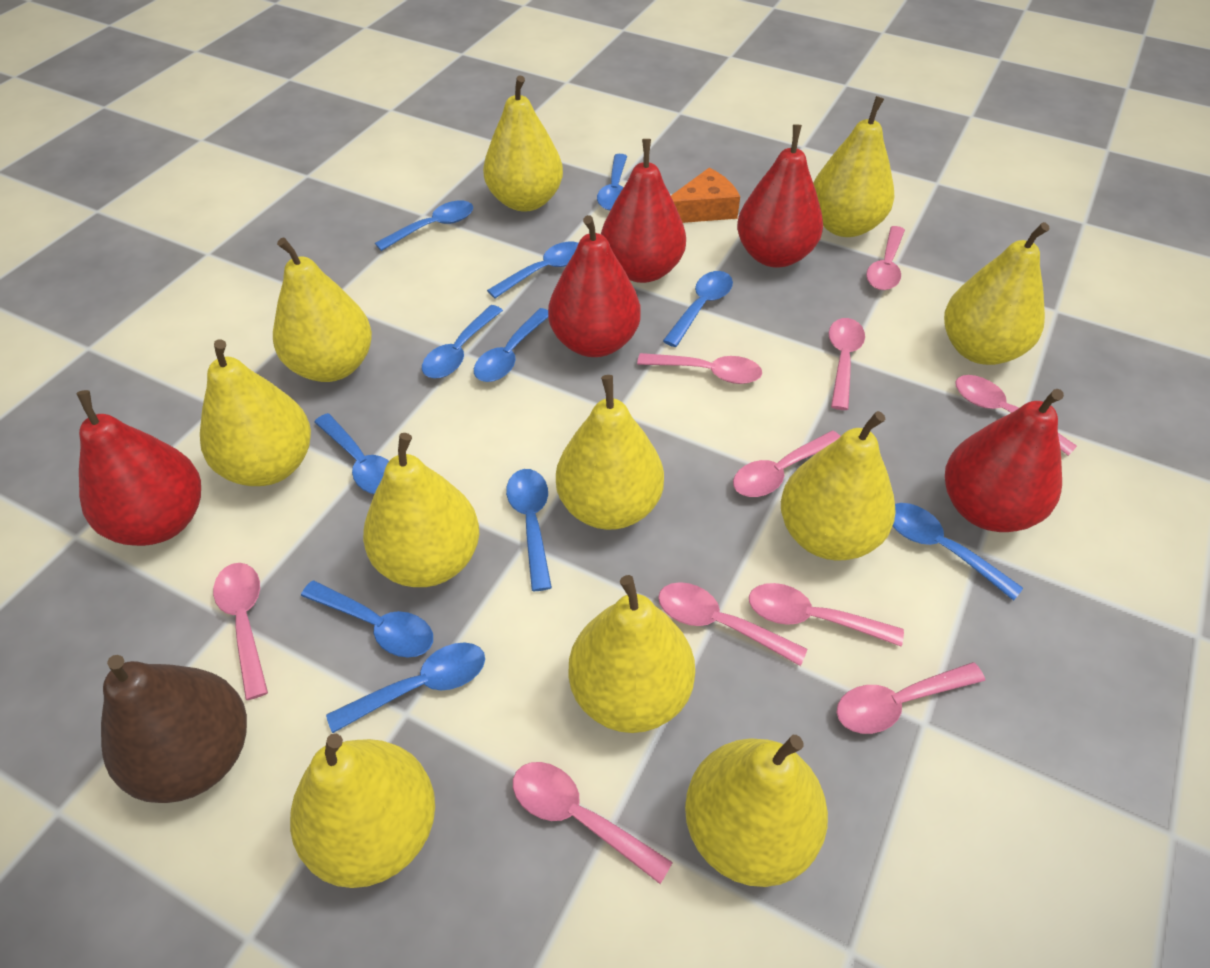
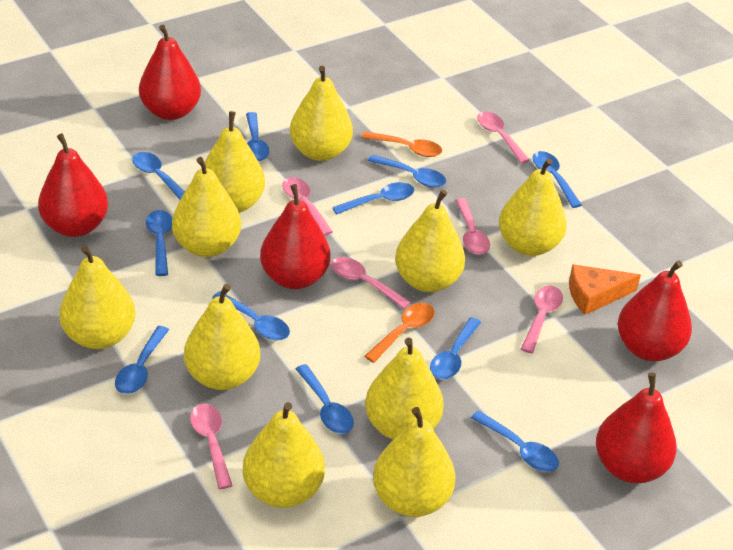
brown pear: 1 -> 0
orange spoon: 0 -> 2
pink spoon: 10 -> 6
yellow pear: 11 -> 10

